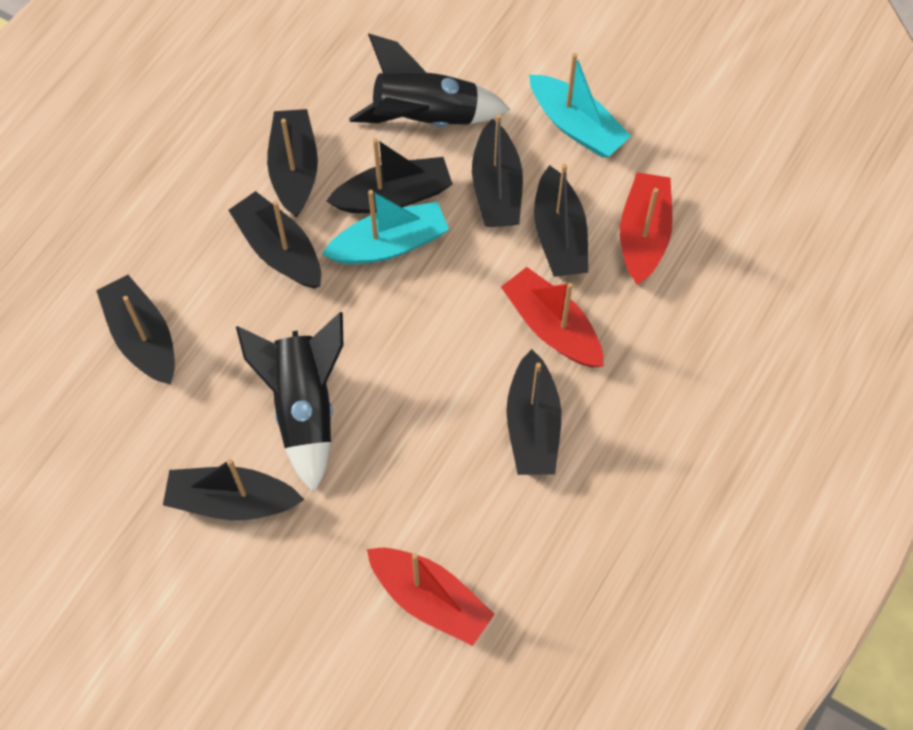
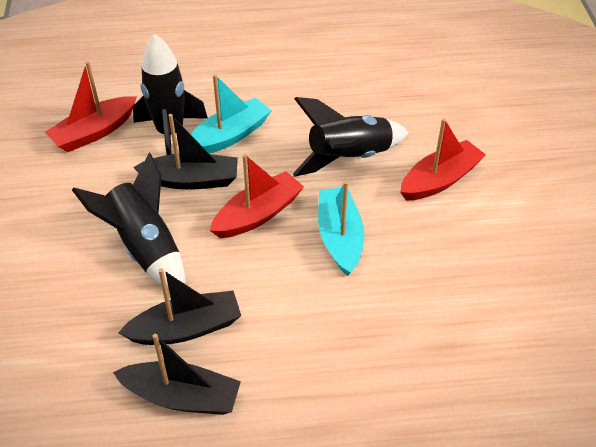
black boat: 8 -> 3
black rocket: 2 -> 3

